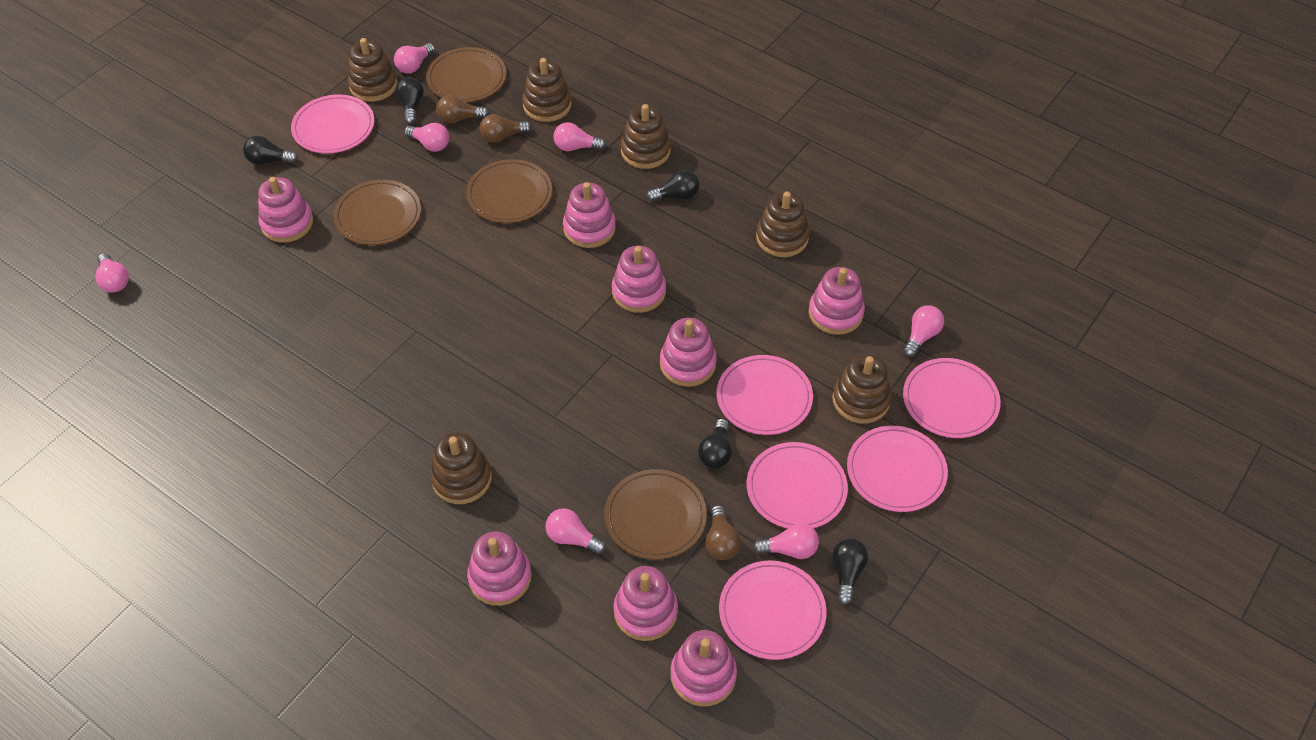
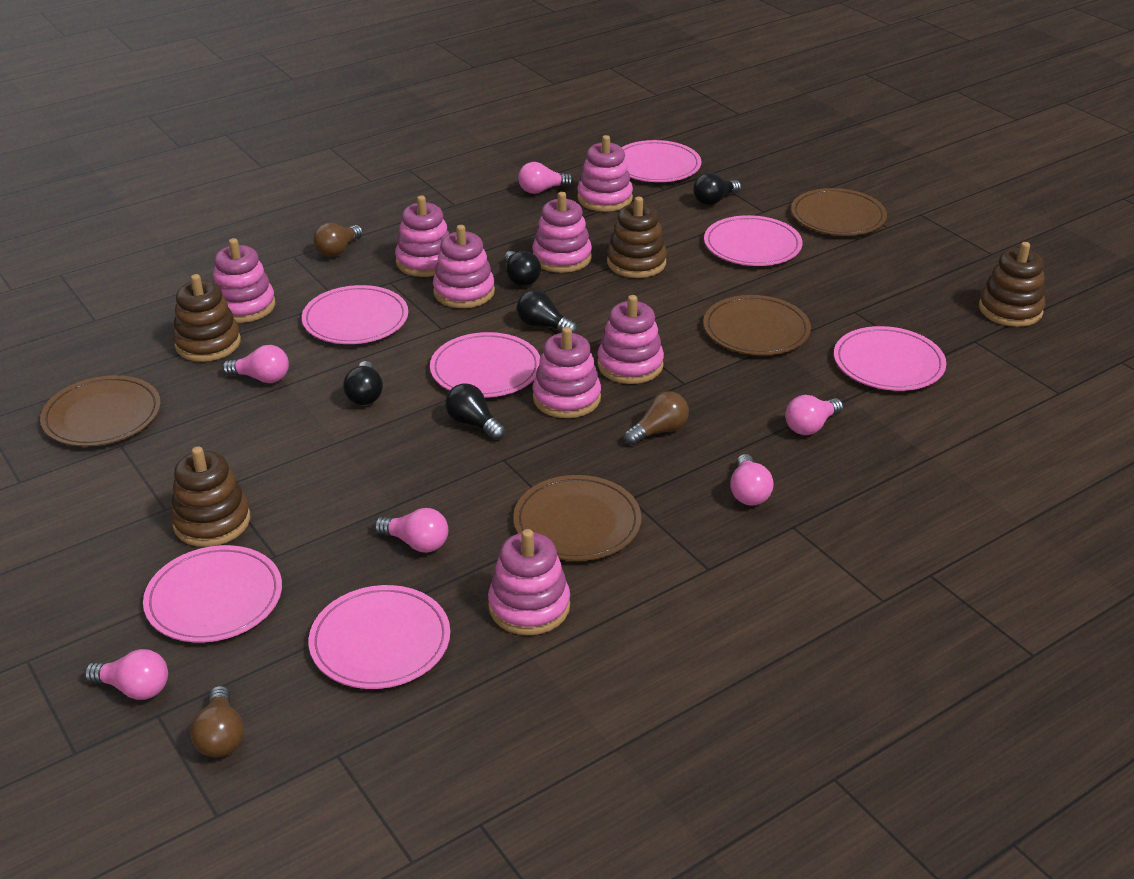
brown stacking toy: 6 -> 4
pink light bulb: 7 -> 6
pink plate: 6 -> 7

